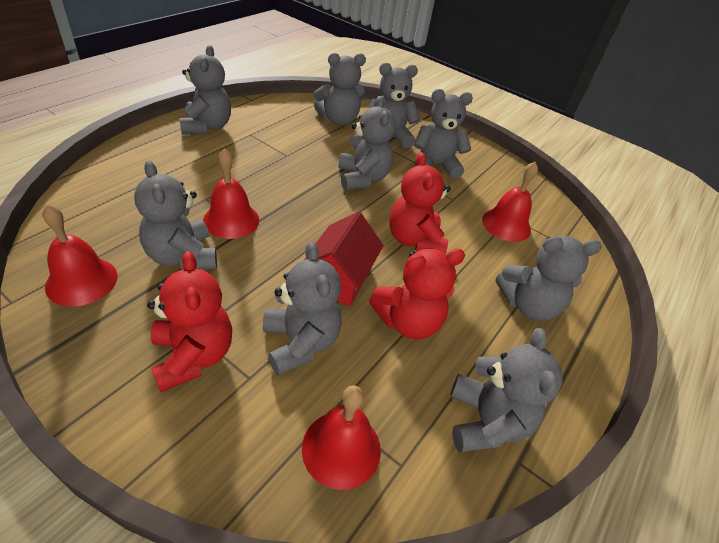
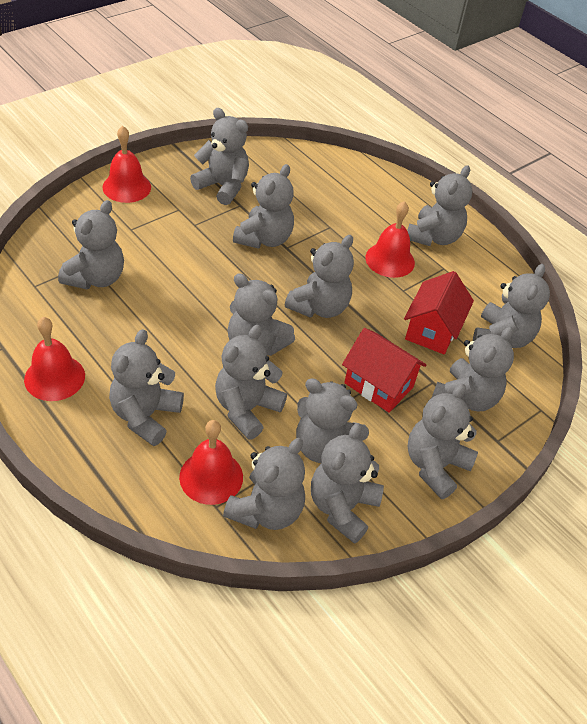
grey teddy bear: 9 -> 14
red house: 1 -> 2
red teddy bear: 3 -> 0

